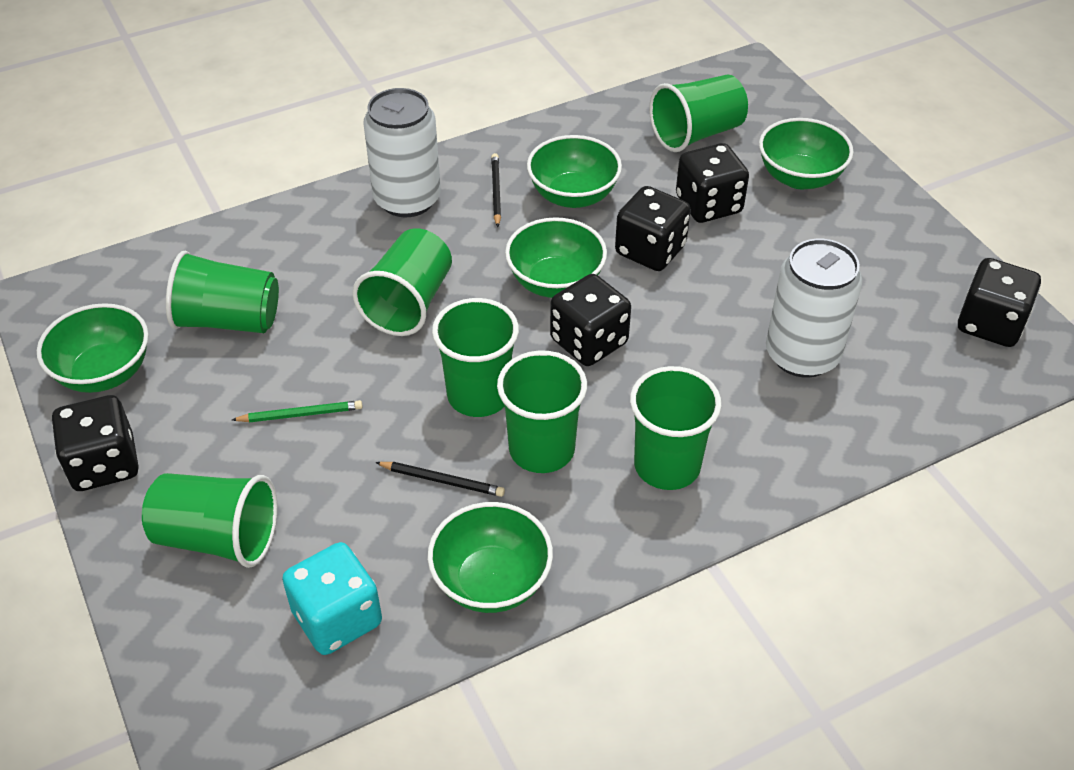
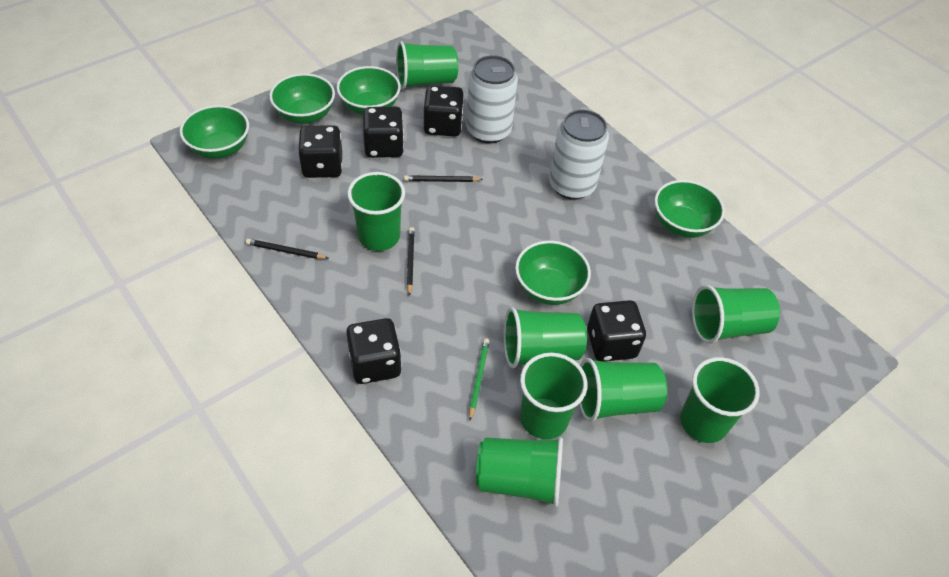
black pencil: 2 -> 3
green cup: 7 -> 8
turquoise dice: 1 -> 0

